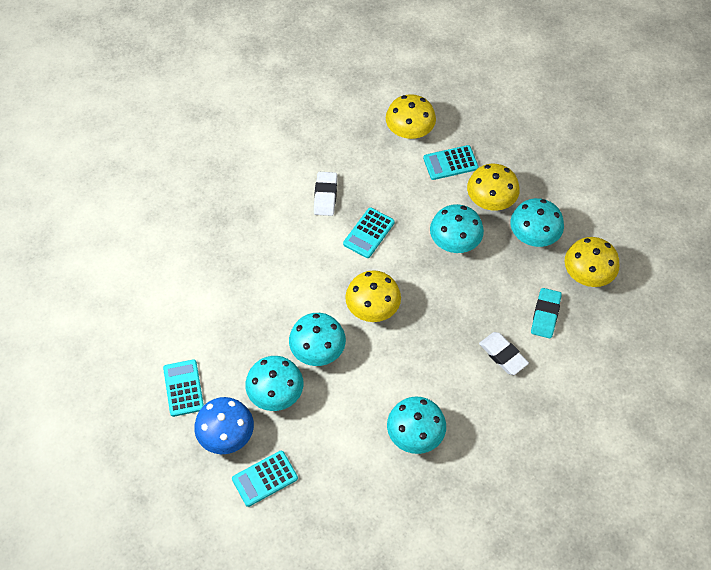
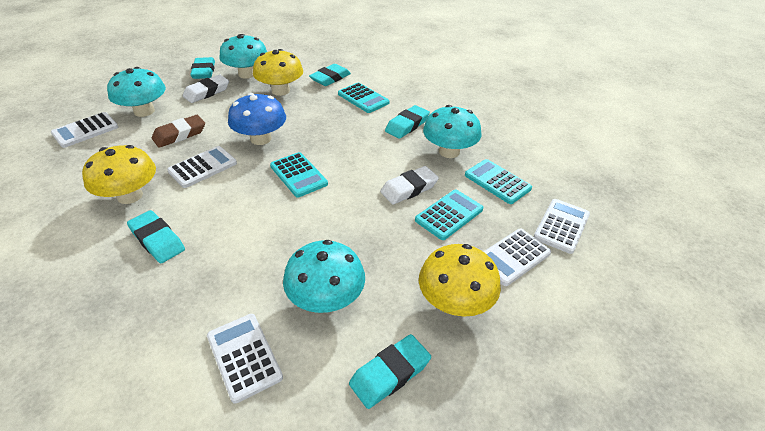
brown eraser: 0 -> 1
turquoise eraser: 1 -> 5
turquoise mushroom: 5 -> 4
white calculator: 0 -> 5
yellow mushroom: 4 -> 3

